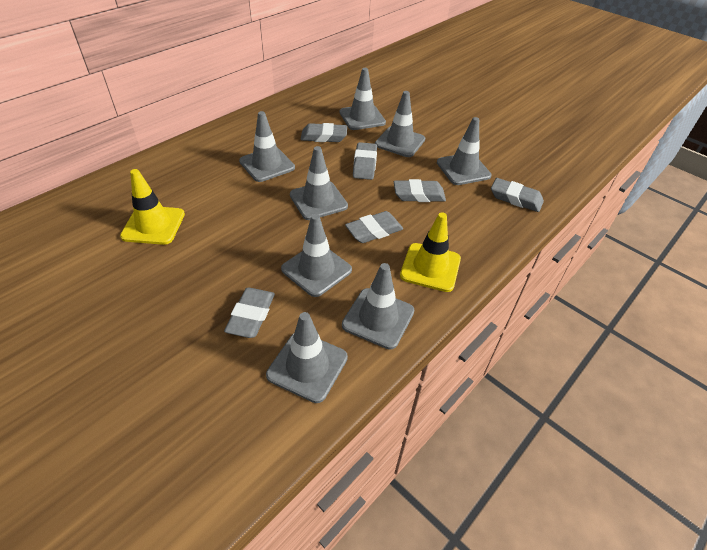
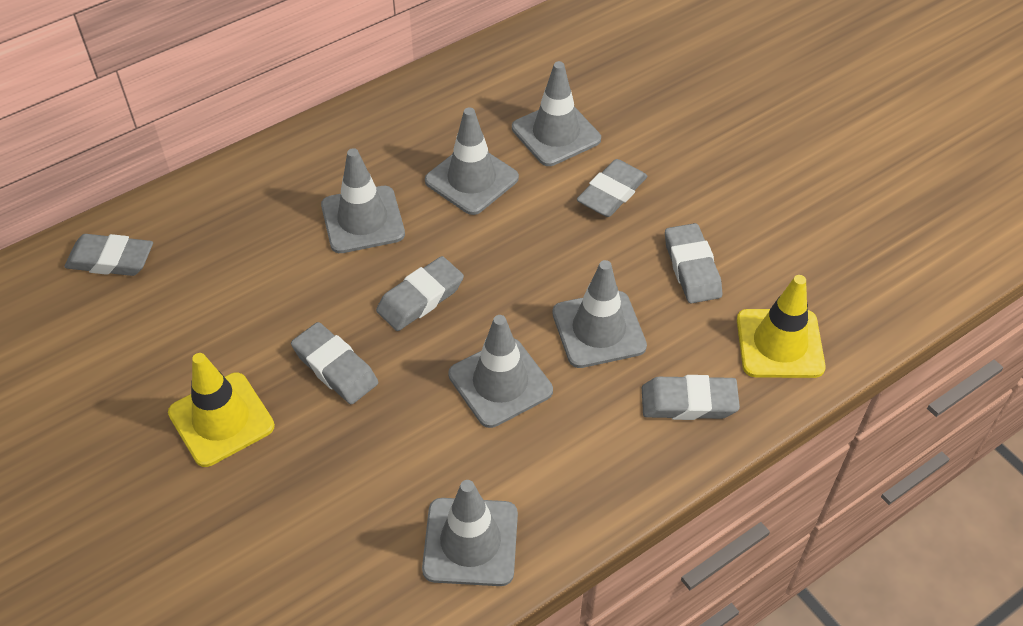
grey traffic cone: 8 -> 6

